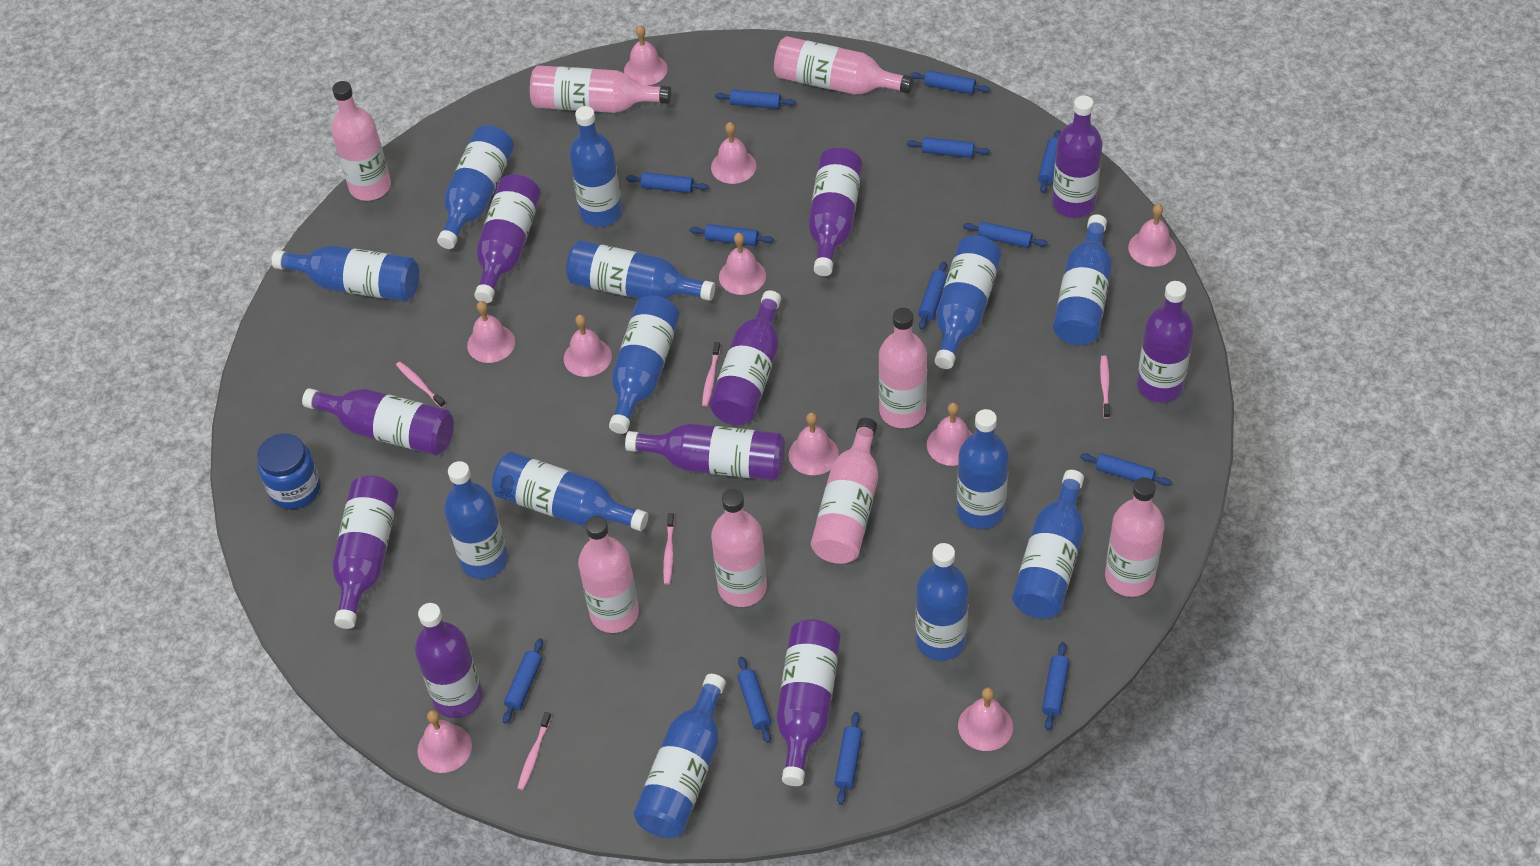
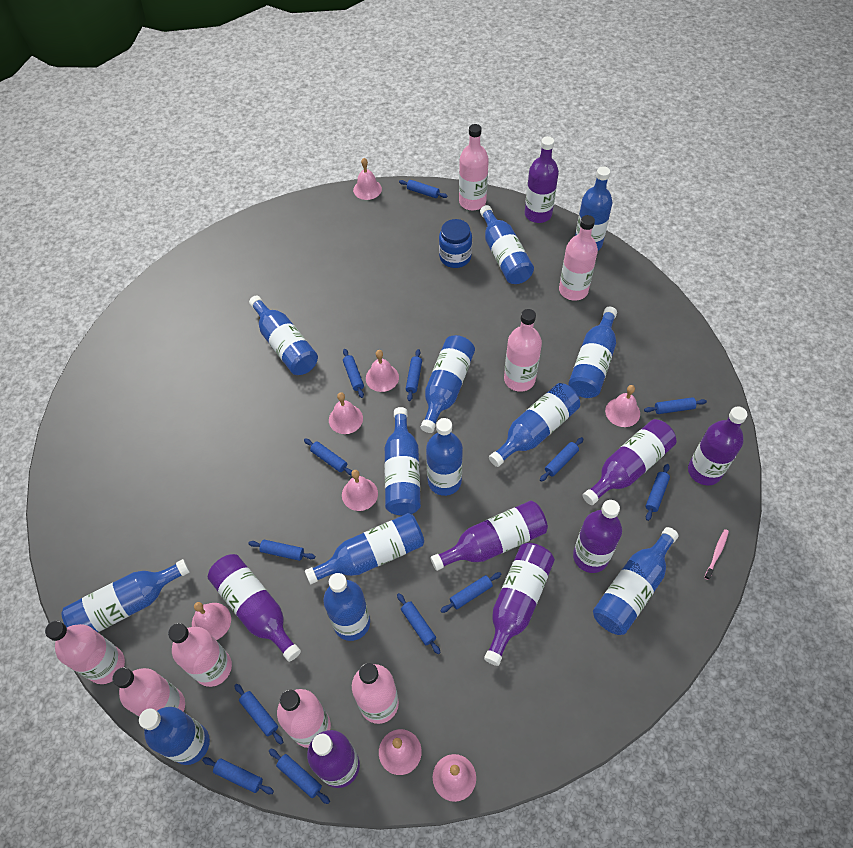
pink bell: 10 -> 8
pink toothbrush: 5 -> 1
purple bottle: 10 -> 8

